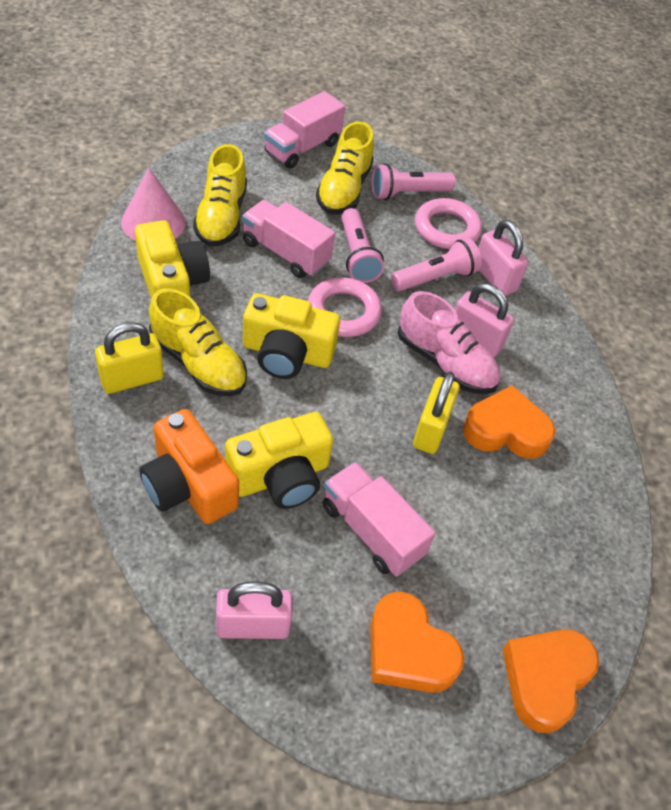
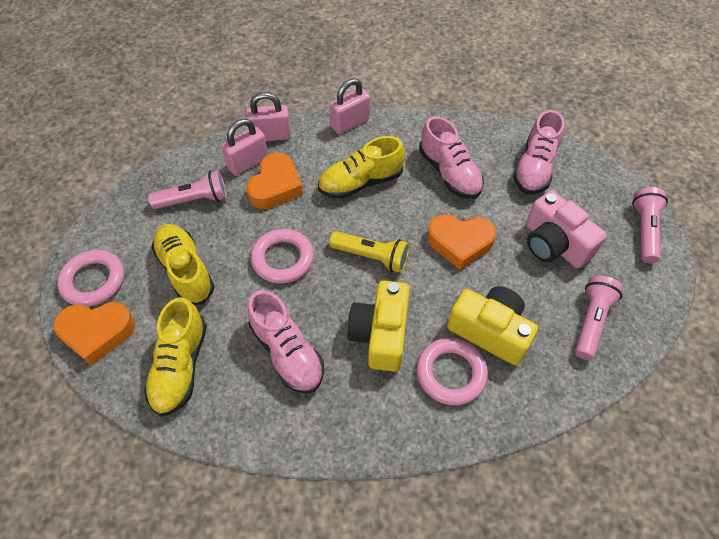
orange camera: 1 -> 0
pink camera: 0 -> 1
pink cone: 1 -> 0
pink ring: 2 -> 3
pink shoe: 1 -> 3
pink truck: 3 -> 0
yellow camera: 3 -> 2
yellow flashlight: 0 -> 1
yellow padlock: 2 -> 0

